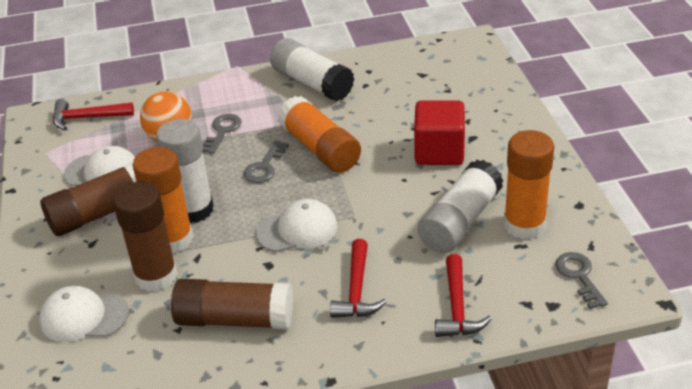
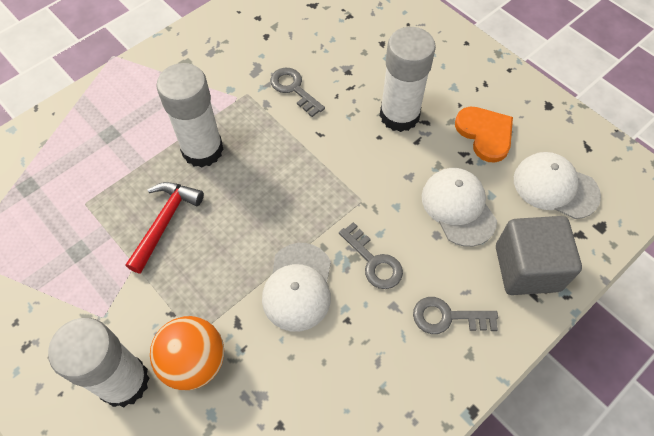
brown glue stick: 3 -> 0
grey cube: 0 -> 1
orange glue stick: 3 -> 0
orange heart: 0 -> 1
red cube: 1 -> 0
red hammer: 3 -> 1

